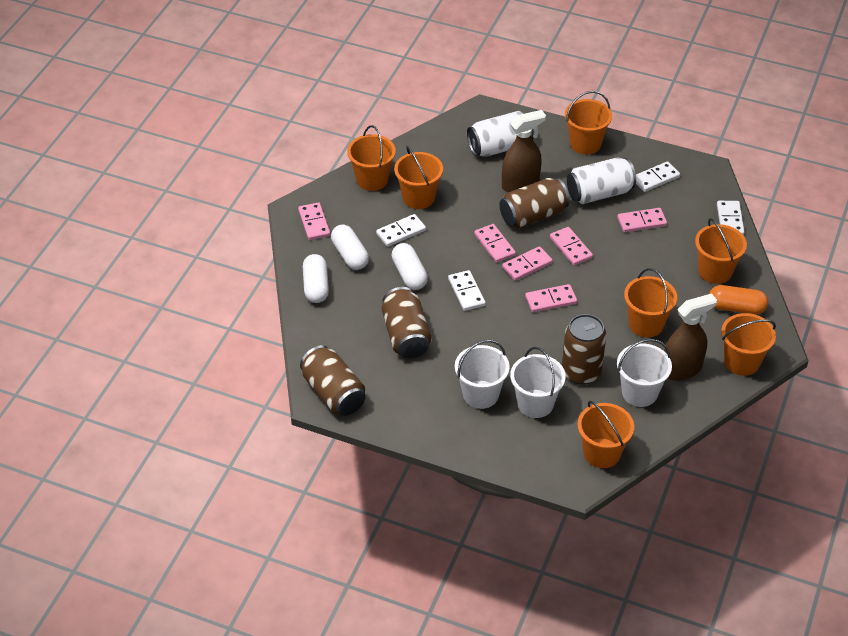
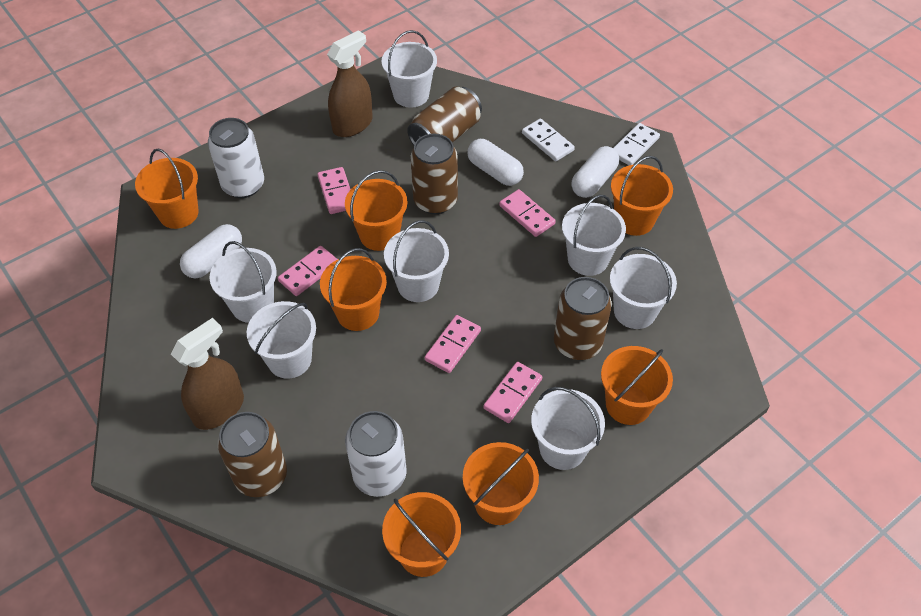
orange capsule: 1 -> 0
pink domino: 6 -> 5
white bucket: 3 -> 7
white domino: 4 -> 2

